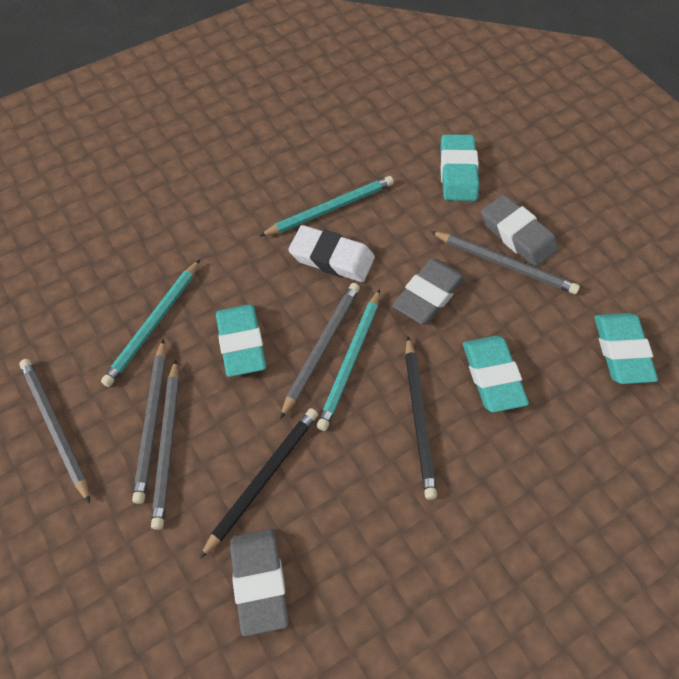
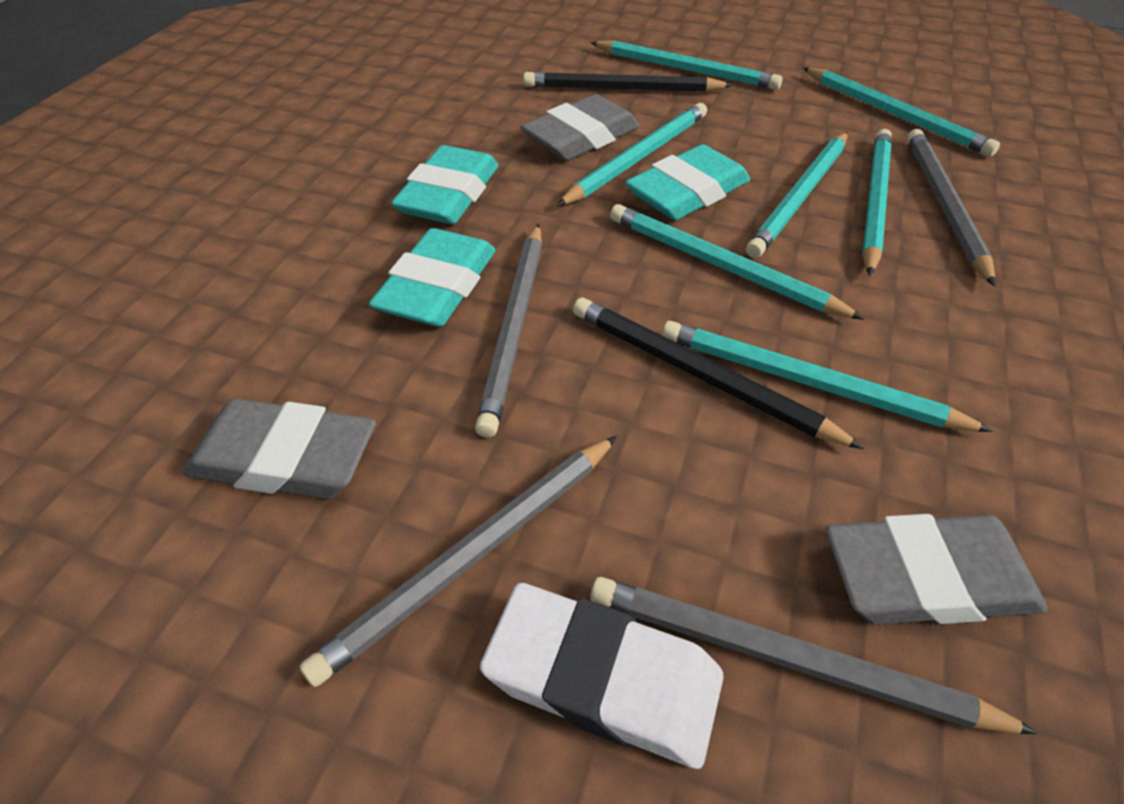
grey pencil: 5 -> 4
turquoise eraser: 4 -> 3
turquoise pencil: 3 -> 7

